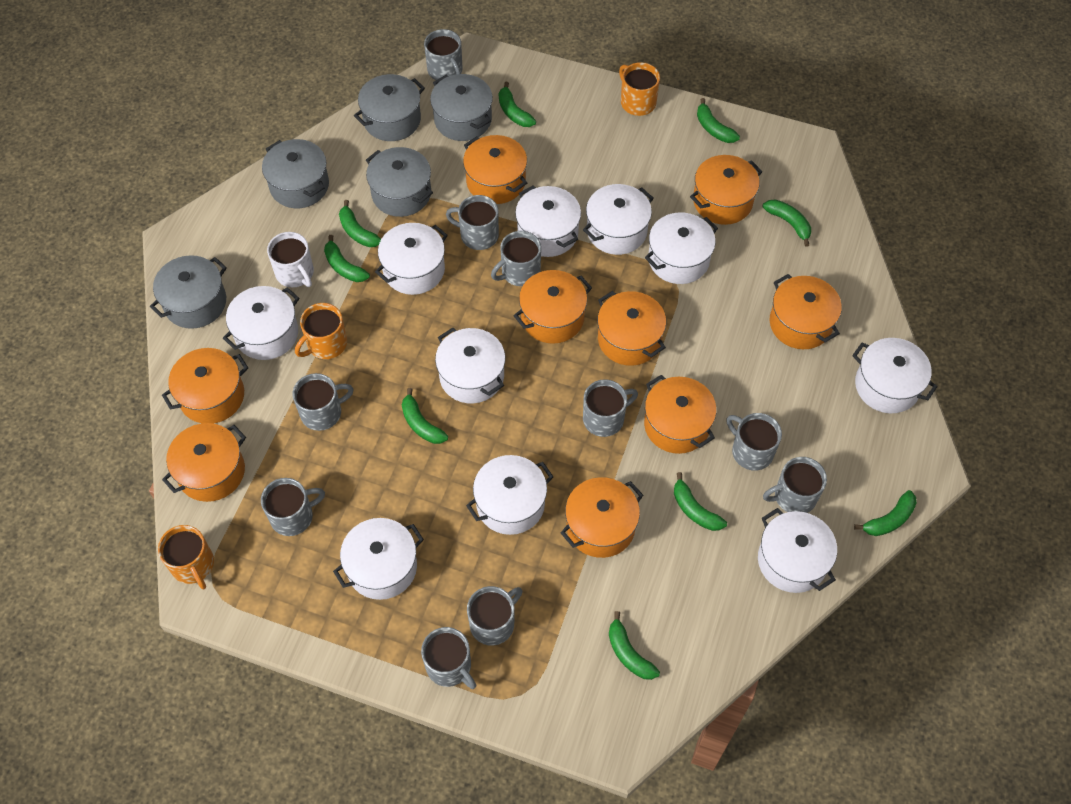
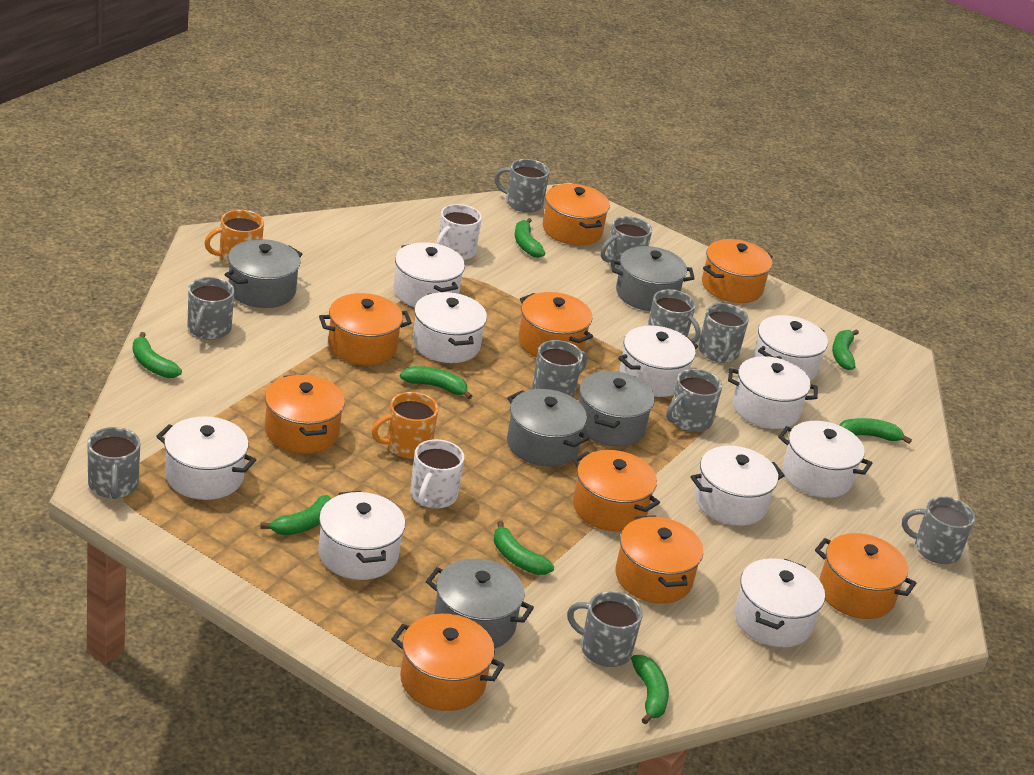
green banana: 9 -> 8
orange mug: 3 -> 2
white mug: 1 -> 2

